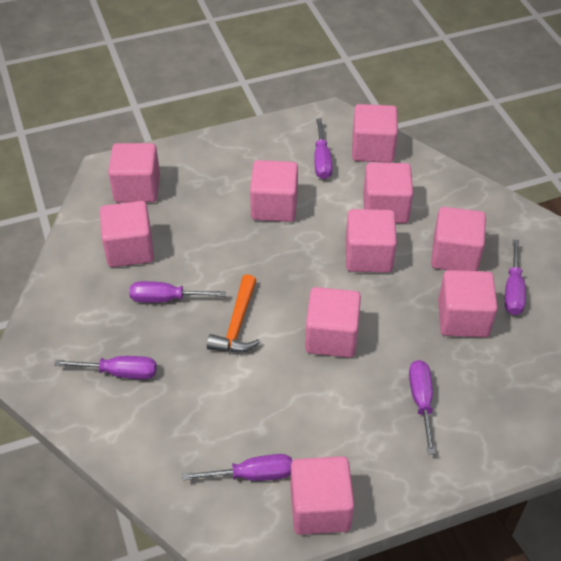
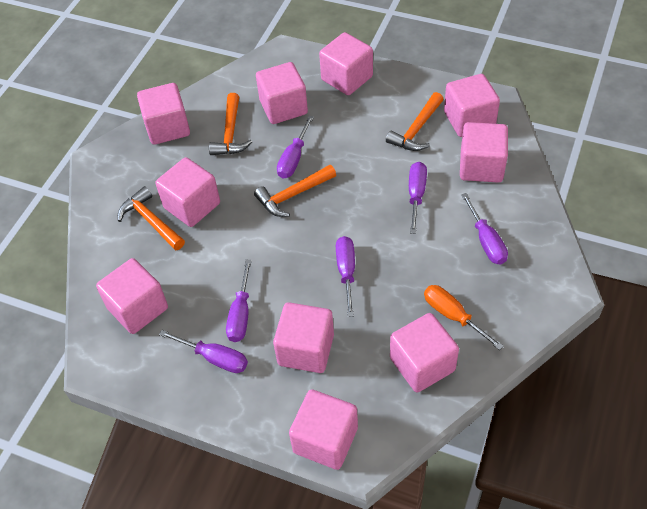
orange hammer: 1 -> 4
orange screwdriver: 0 -> 1

